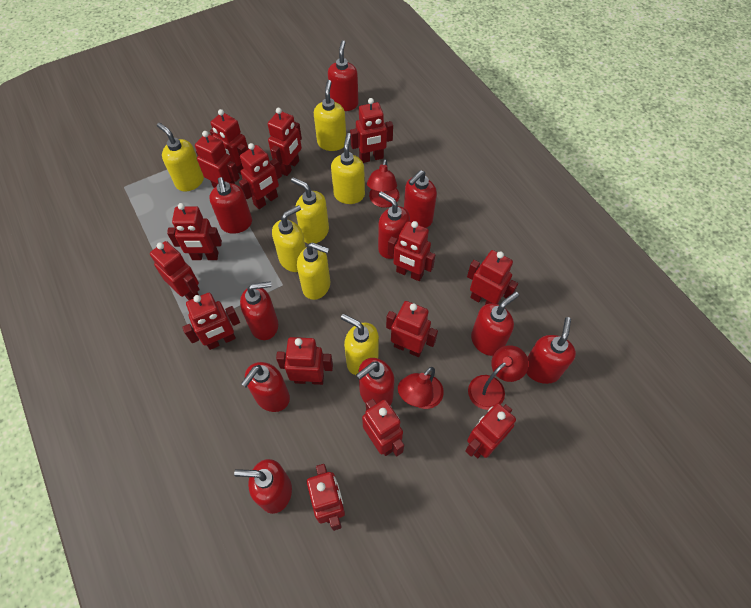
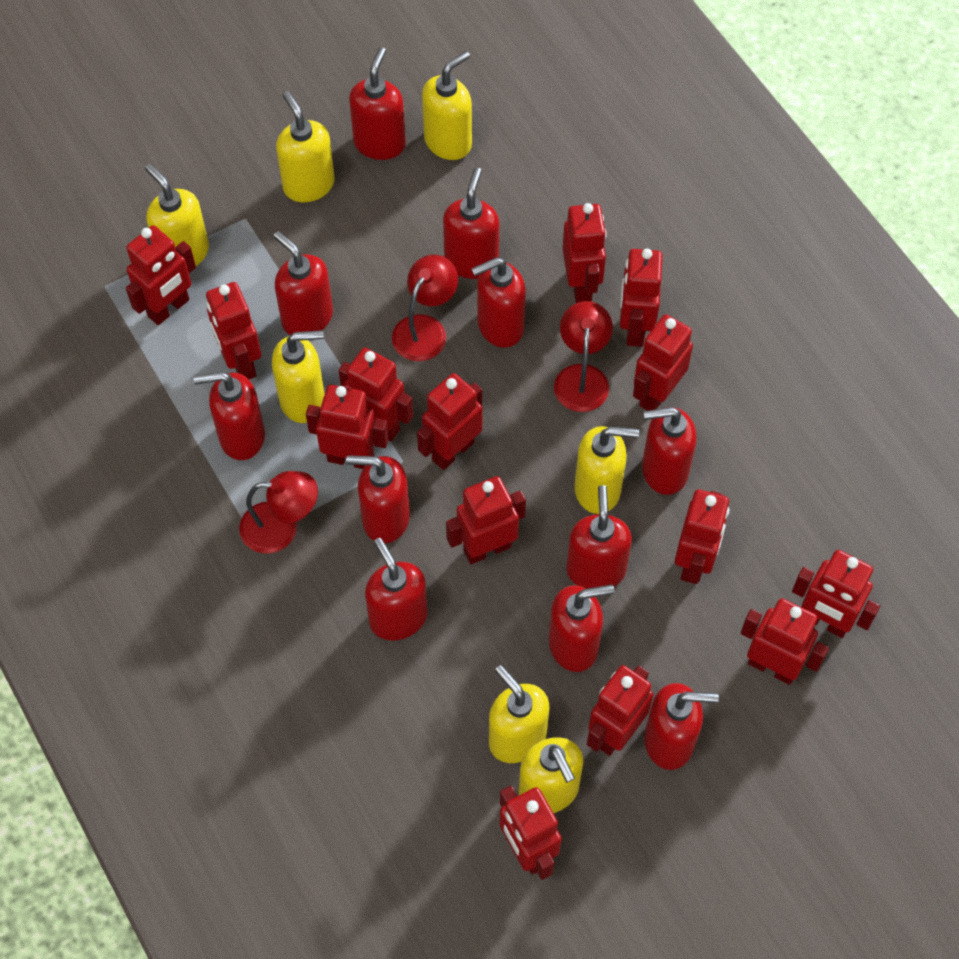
red robot: 15 -> 14
red soap dispenser: 10 -> 11

